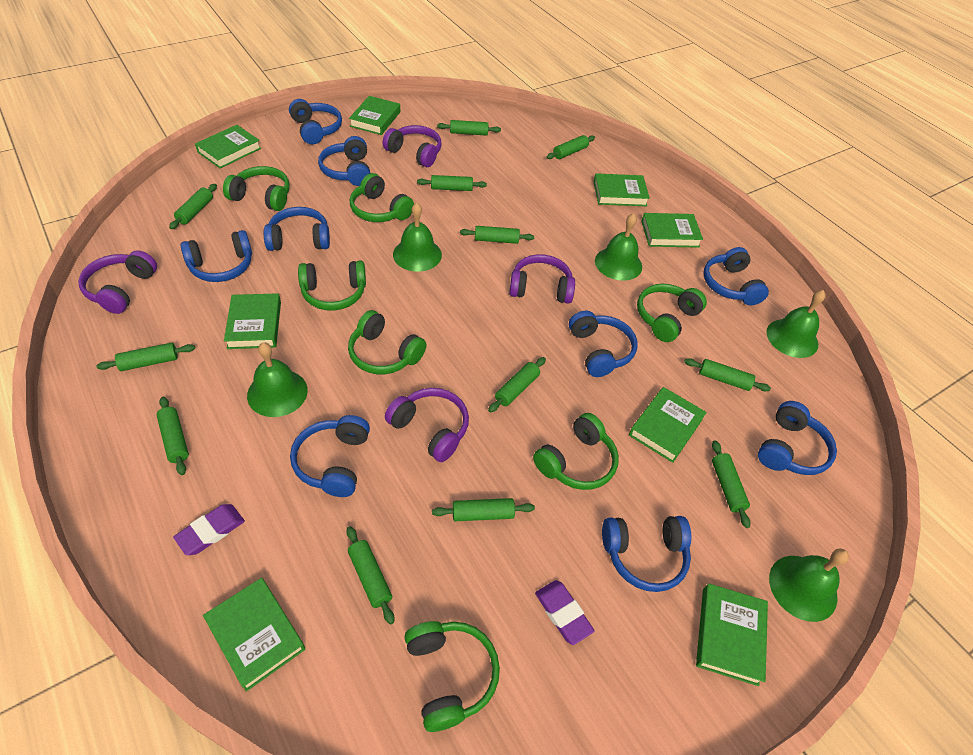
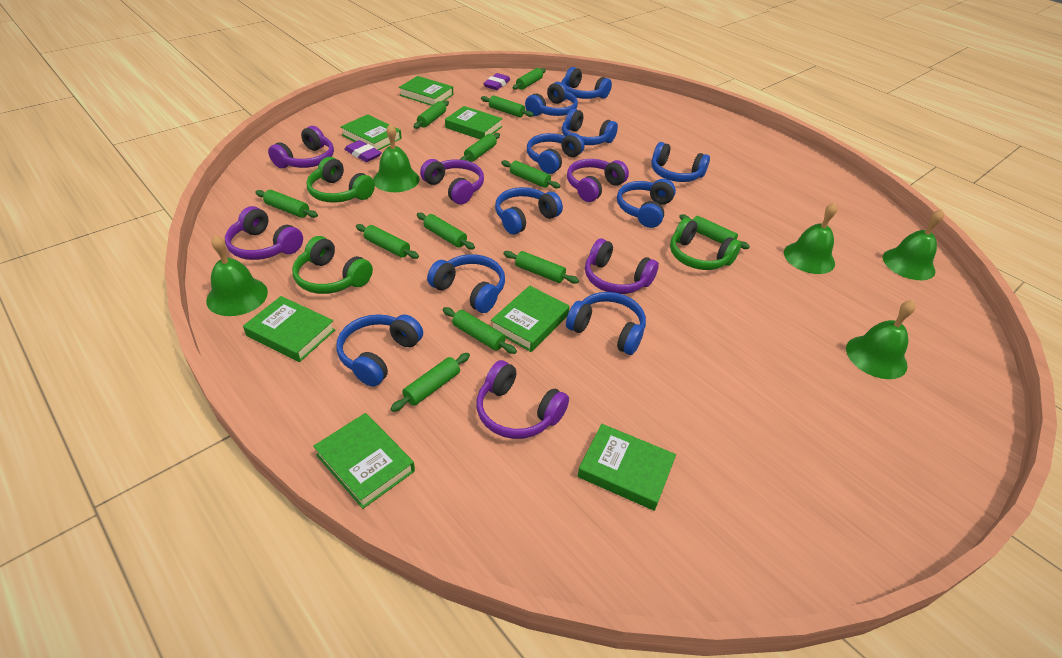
blue headphones: 9 -> 10
green book: 8 -> 7
green headphones: 7 -> 3
purple headphones: 4 -> 6

